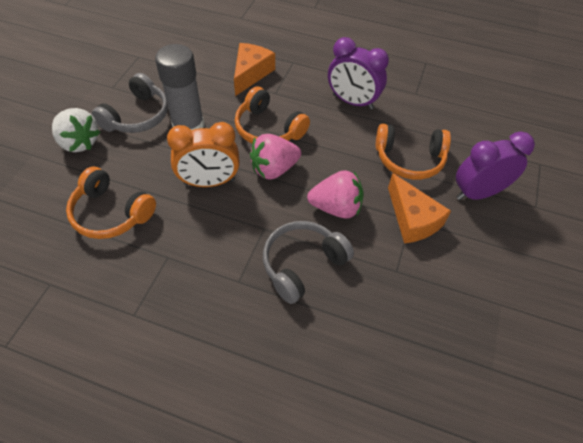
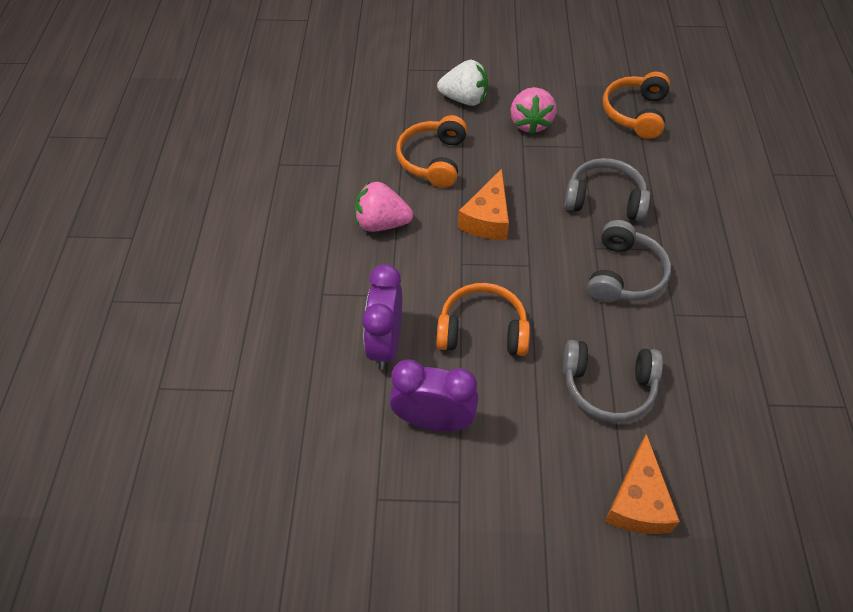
grey glue stick: 1 -> 0
grey headphones: 2 -> 3
orange clock: 1 -> 0

